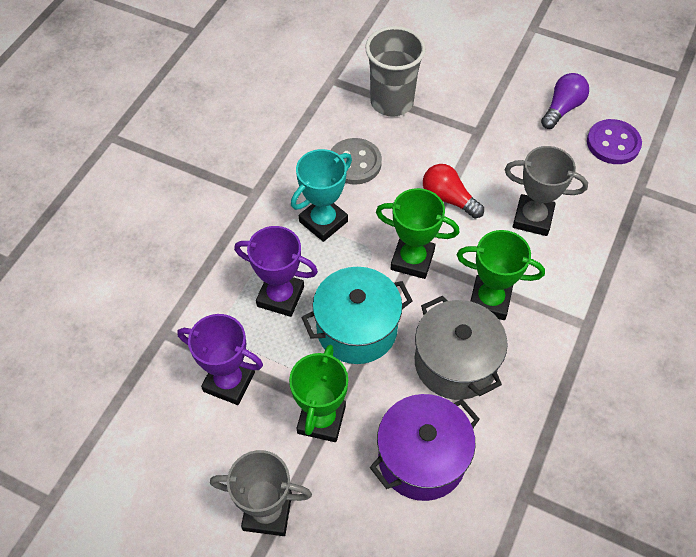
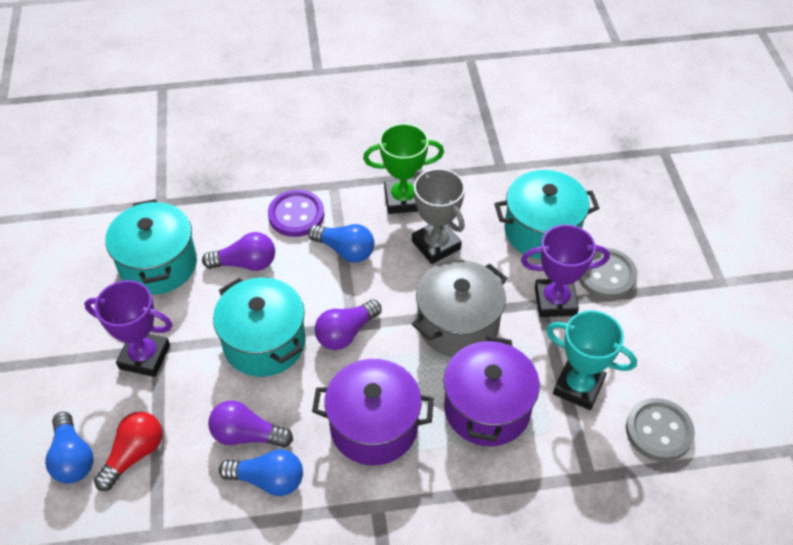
blue light bulb: 0 -> 3
green trophy: 3 -> 1
grey button: 1 -> 2
grey cup: 1 -> 0
grey trophy: 2 -> 1
purple light bulb: 1 -> 3
purple pot: 1 -> 2
turquoise pot: 1 -> 3

